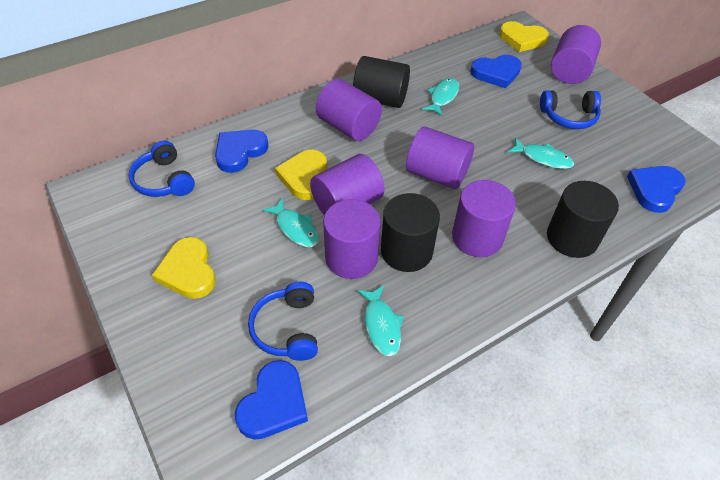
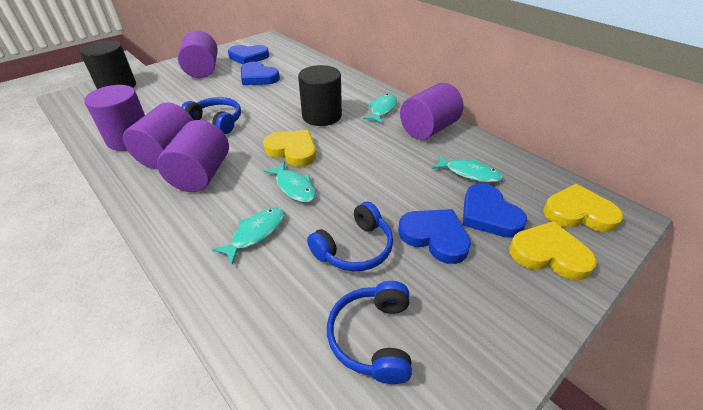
black cylinder: 3 -> 2
purple cylinder: 6 -> 5

